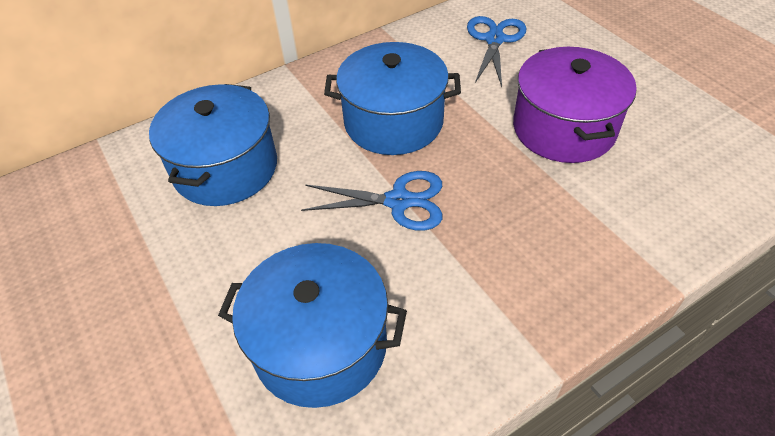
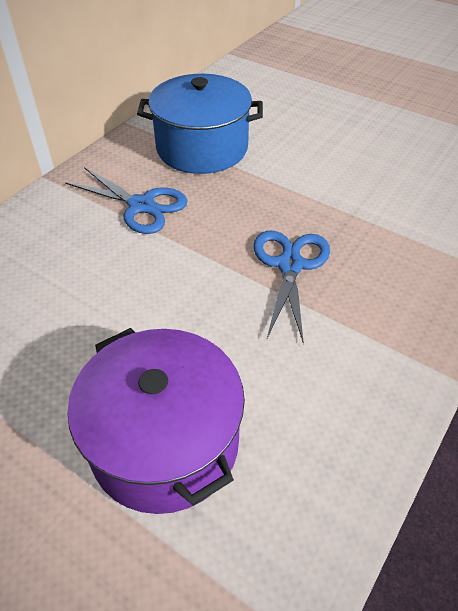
blue pot: 3 -> 1

